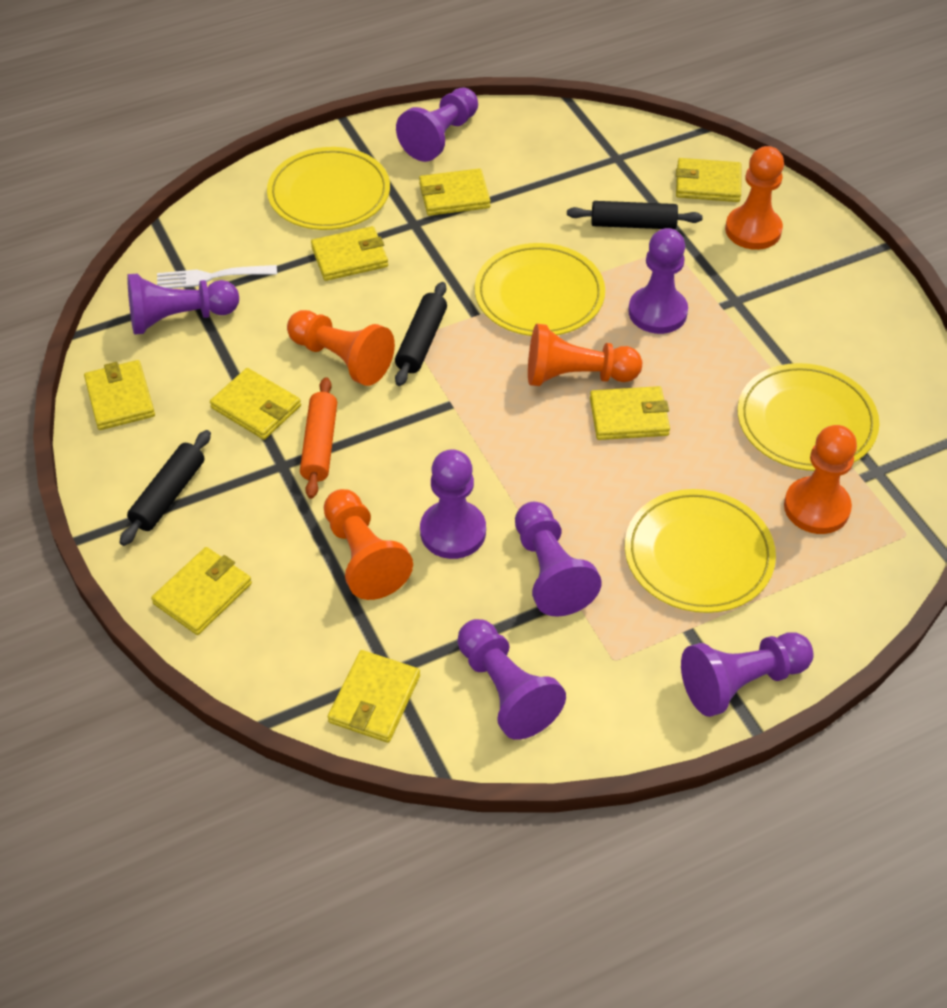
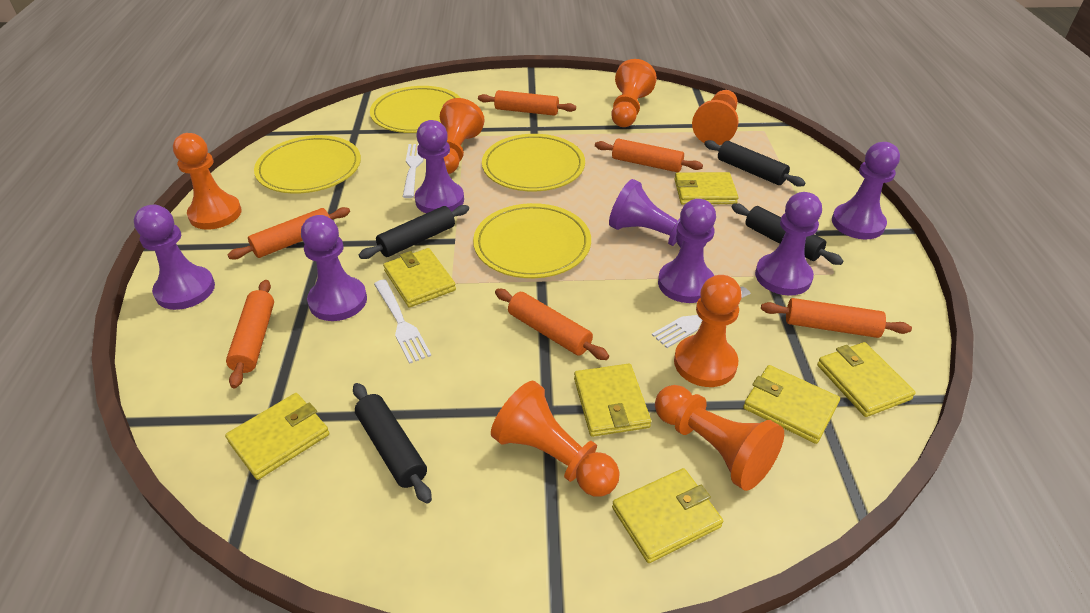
black rolling pin: 3 -> 4
orange pawn: 5 -> 7
orange rolling pin: 1 -> 6
white fork: 1 -> 3
yellow wallet: 8 -> 7

